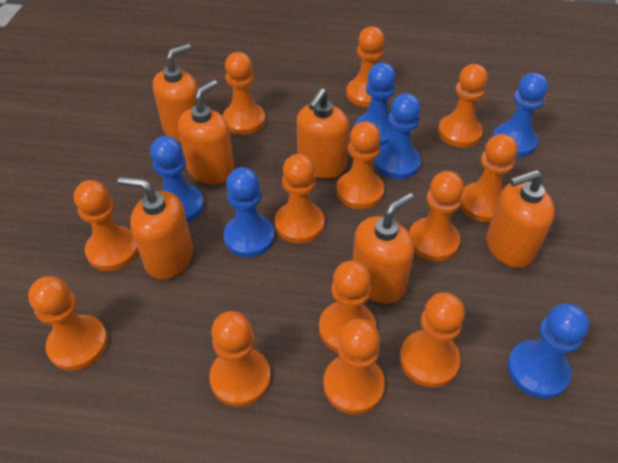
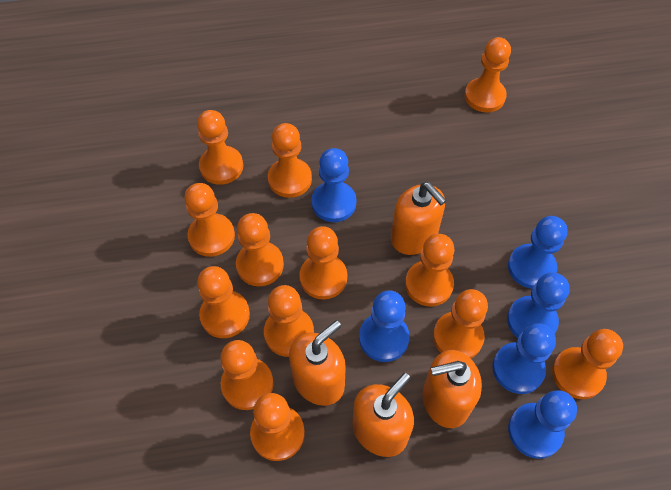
orange soap dispenser: 6 -> 4

